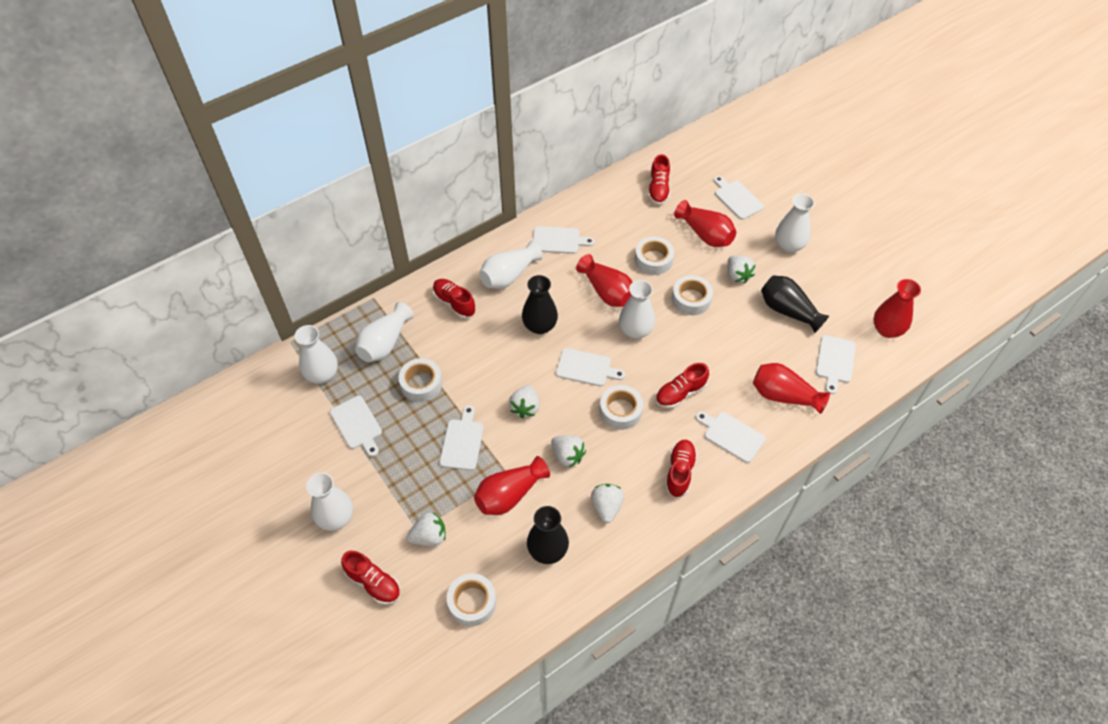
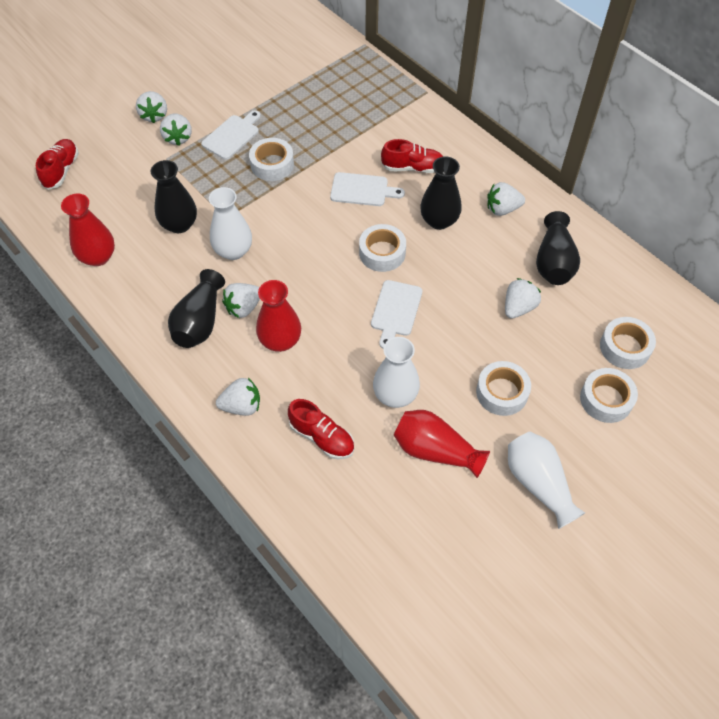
black vase: 3 -> 4
red shoe: 5 -> 3
red vase: 5 -> 3
white cutting board: 7 -> 3
white strawberry: 5 -> 6
white vase: 6 -> 3

